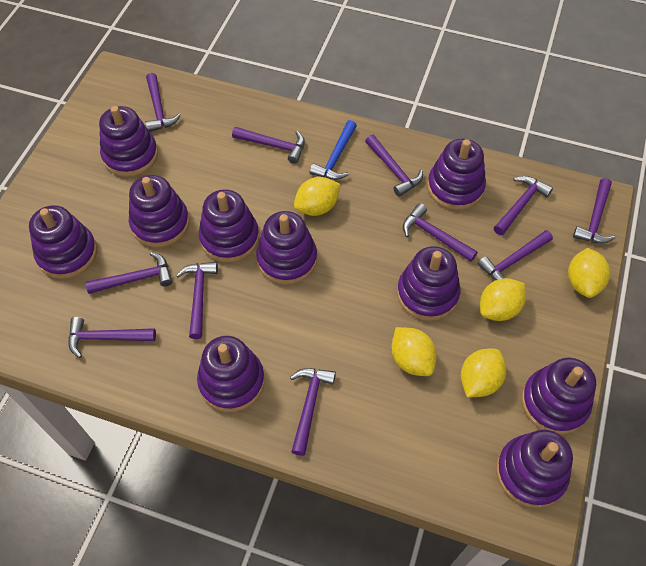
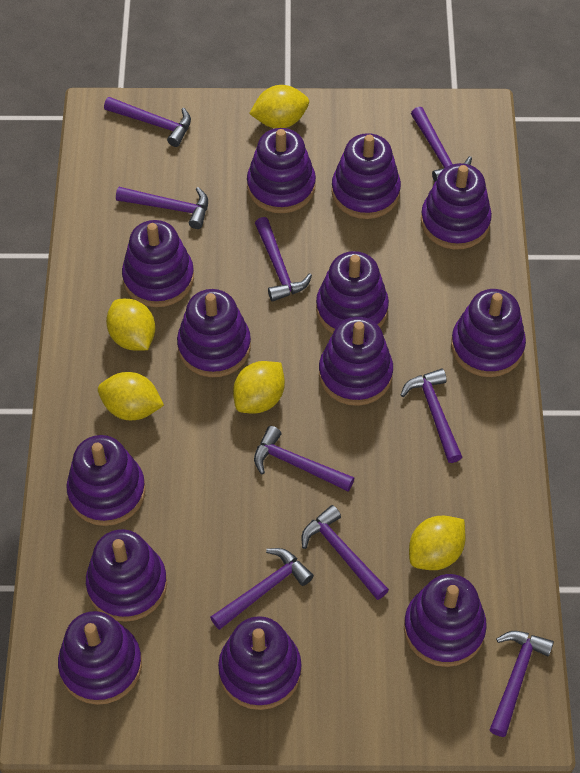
blue hammer: 1 -> 0
purple hammer: 11 -> 9
purple stacking toy: 10 -> 13

